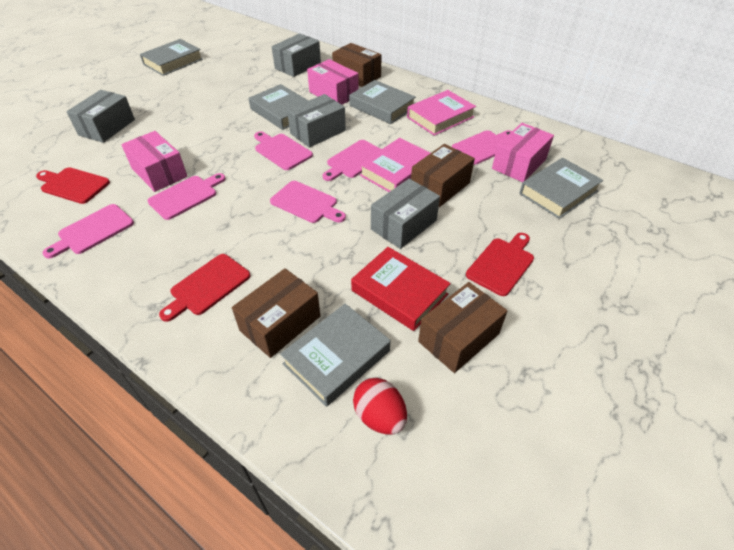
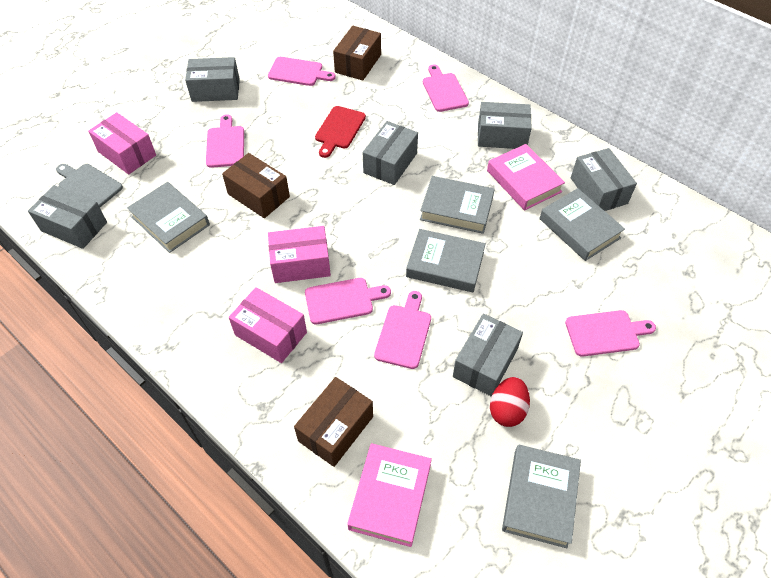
brown box: 4 -> 3
grey box: 4 -> 6
grey cutting board: 0 -> 1
red book: 1 -> 0
red cutting board: 3 -> 1

